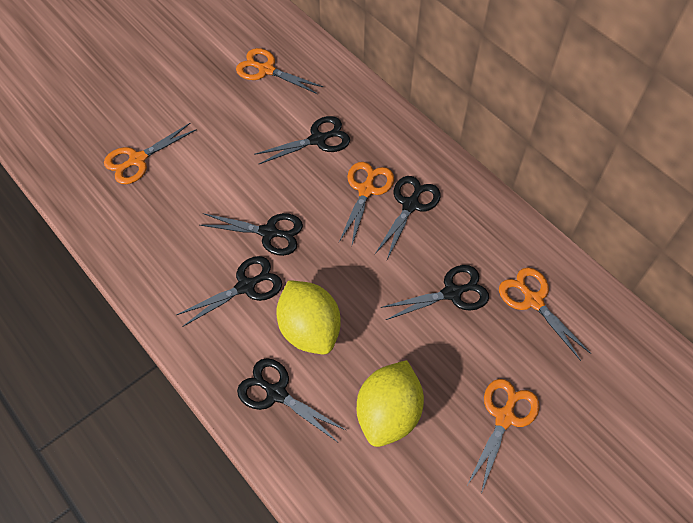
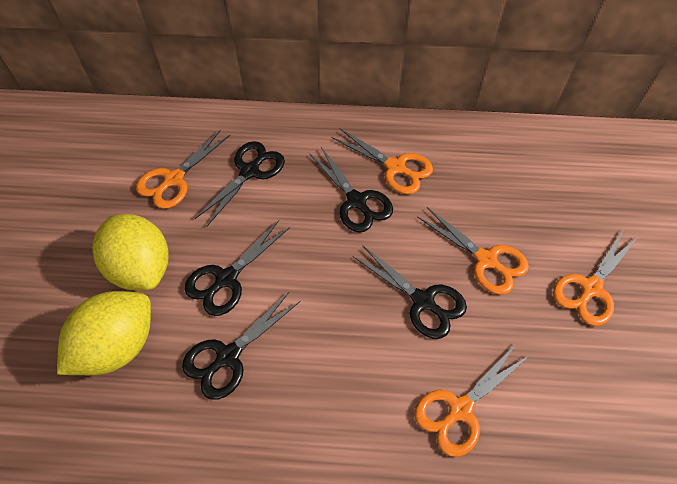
black scissors: 6 -> 5

